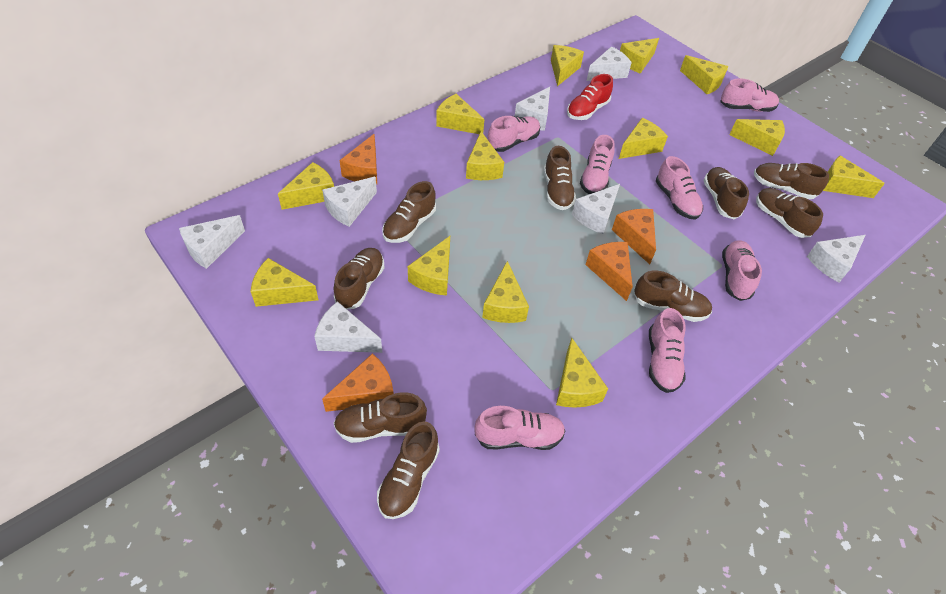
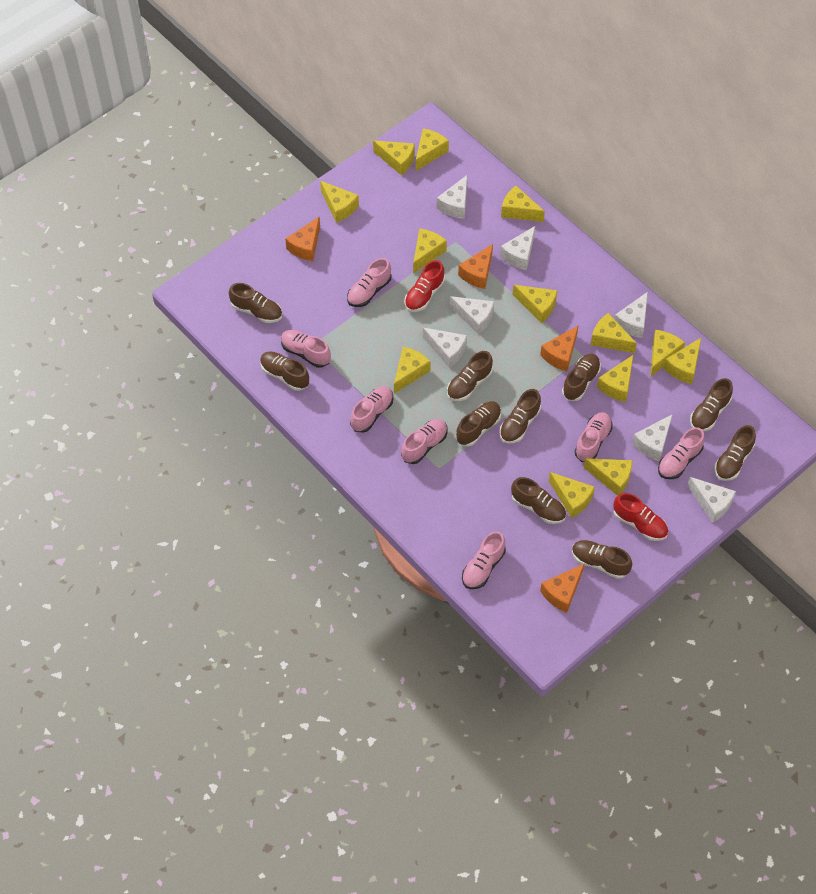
brown shoe: 9 -> 10
red shoe: 1 -> 2

